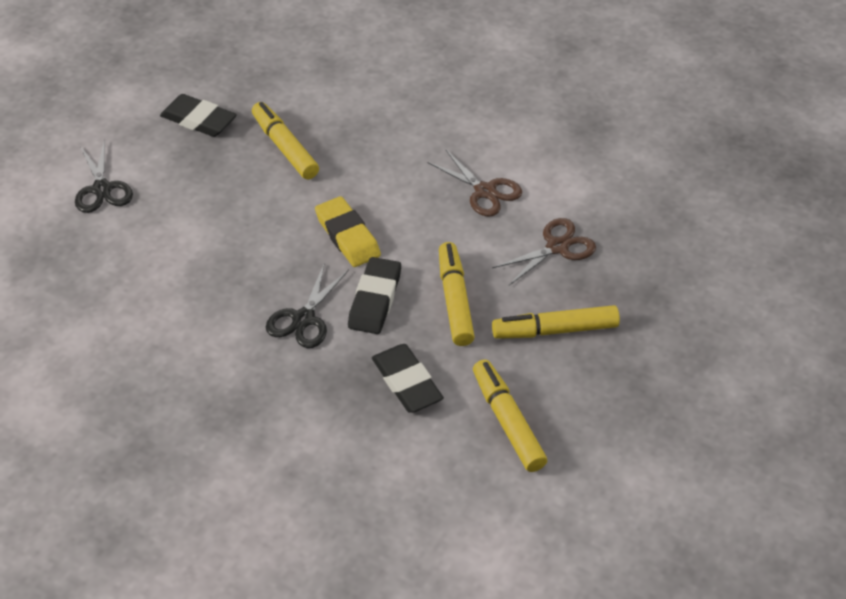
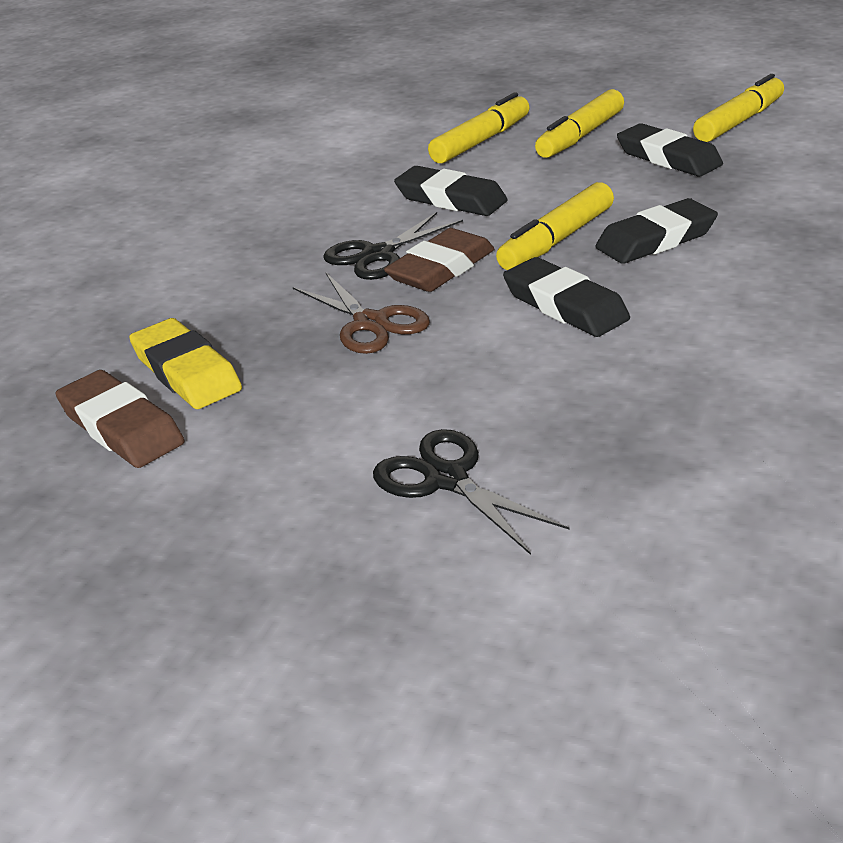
black eraser: 3 -> 4
brown eraser: 0 -> 2
brown scissors: 2 -> 1

